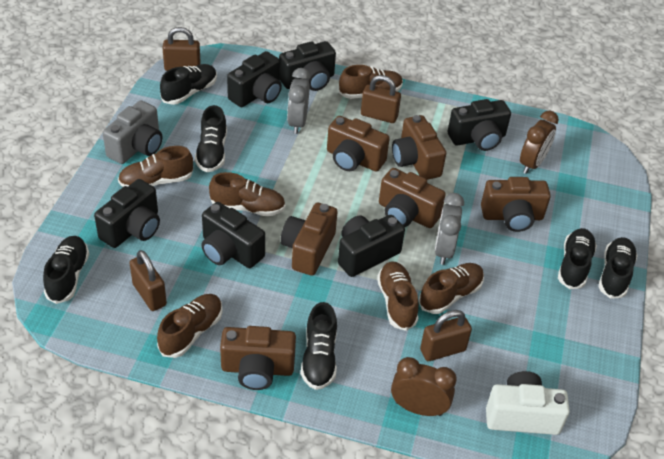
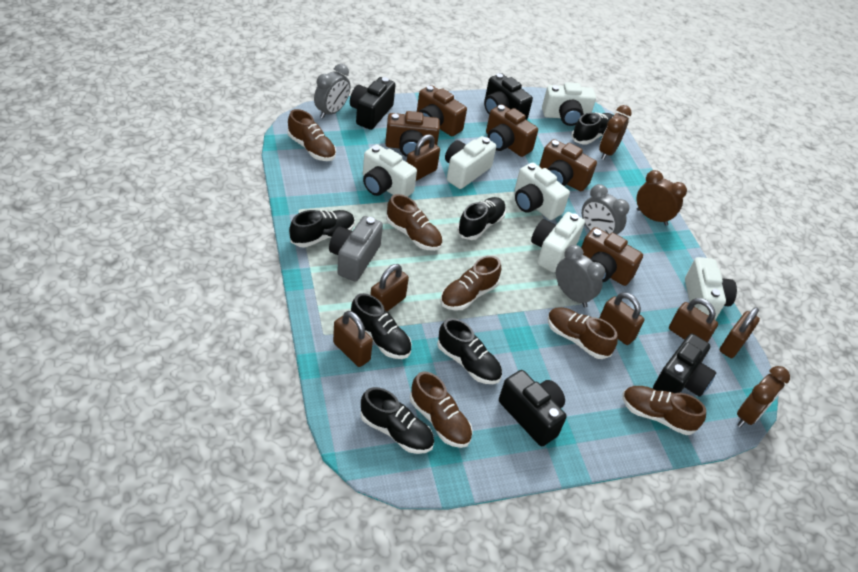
black camera: 6 -> 4
brown camera: 6 -> 5
brown clock: 2 -> 3
brown padlock: 4 -> 6
grey clock: 2 -> 3
white camera: 1 -> 6

